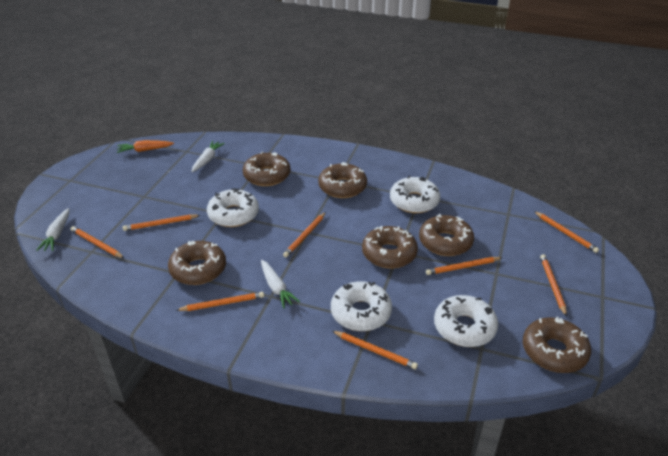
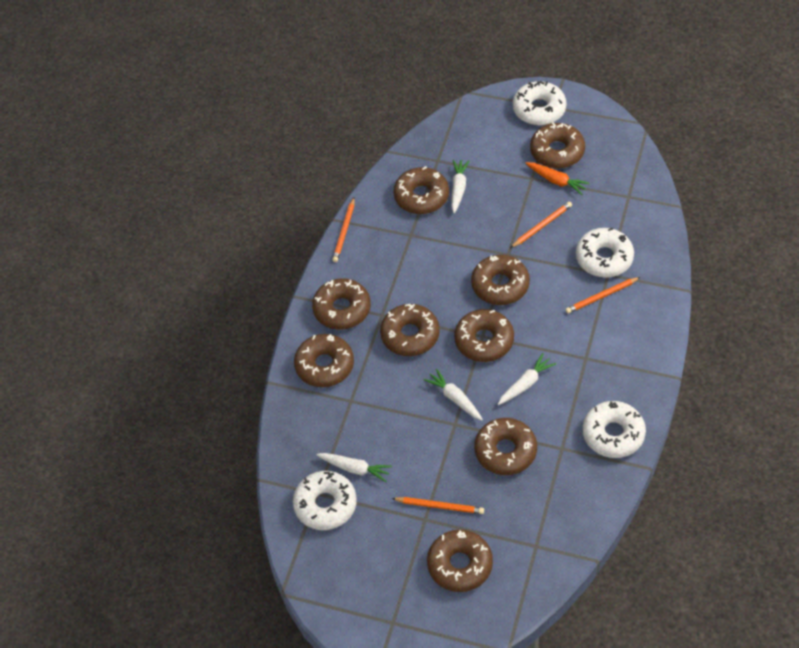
brown donut: 6 -> 9
orange pencil: 8 -> 4
white carrot: 3 -> 4

